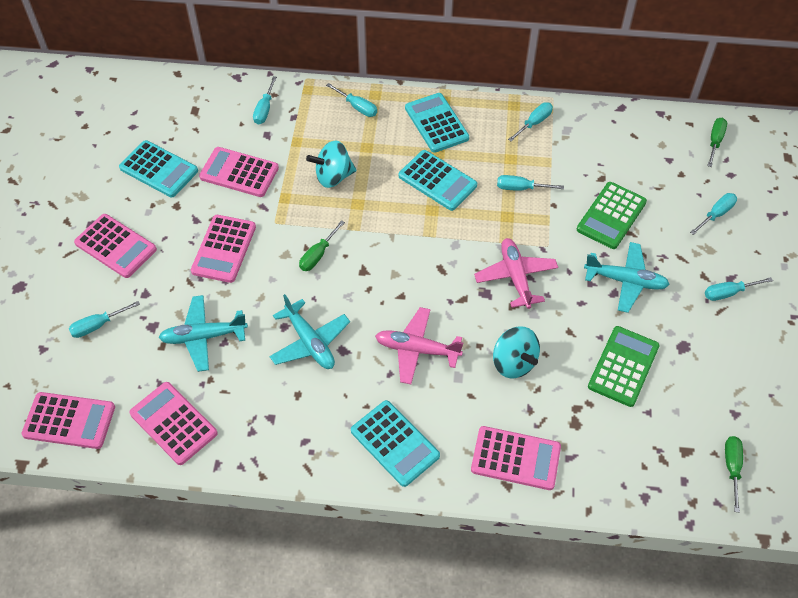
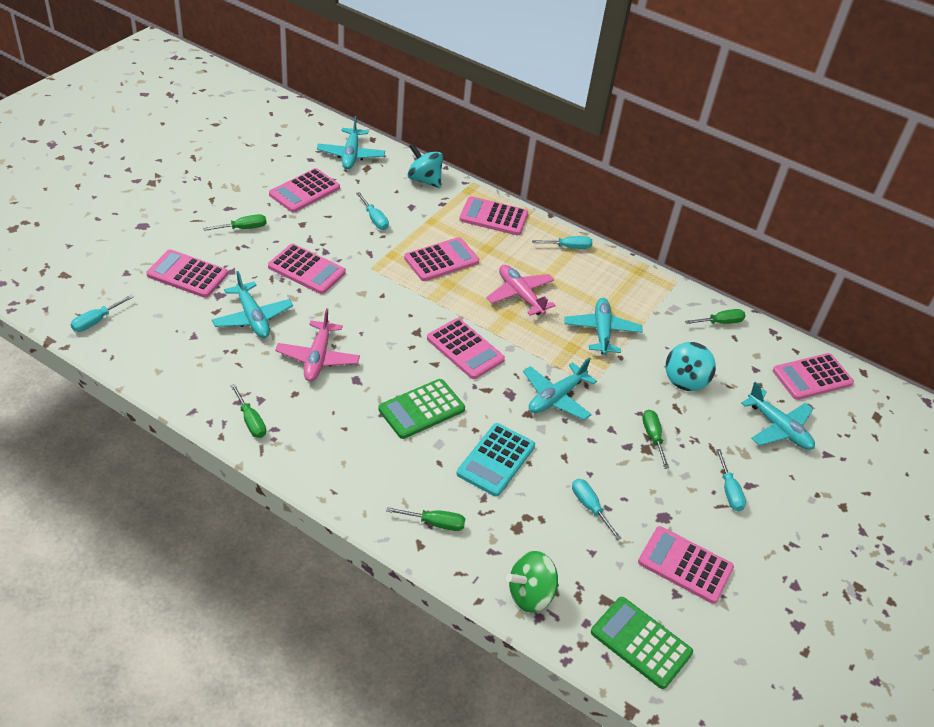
green screwdriver: 3 -> 5
green spinning top: 0 -> 1
pink calculator: 6 -> 8
turquoise calculator: 4 -> 1
turquoise plane: 3 -> 5
turquoise screwdriver: 7 -> 5

